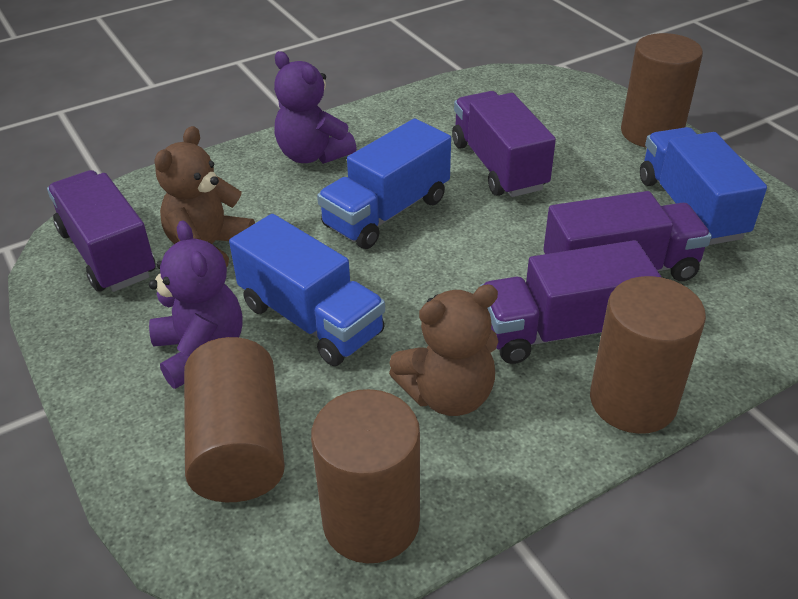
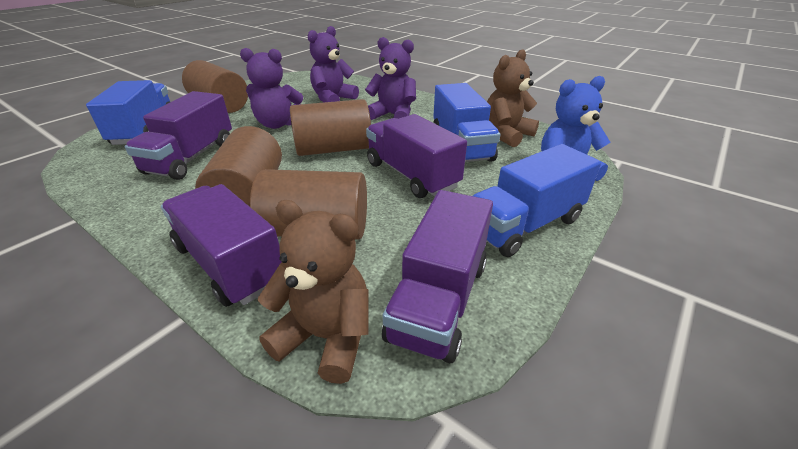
blue teddy bear: 0 -> 1
purple teddy bear: 2 -> 3

